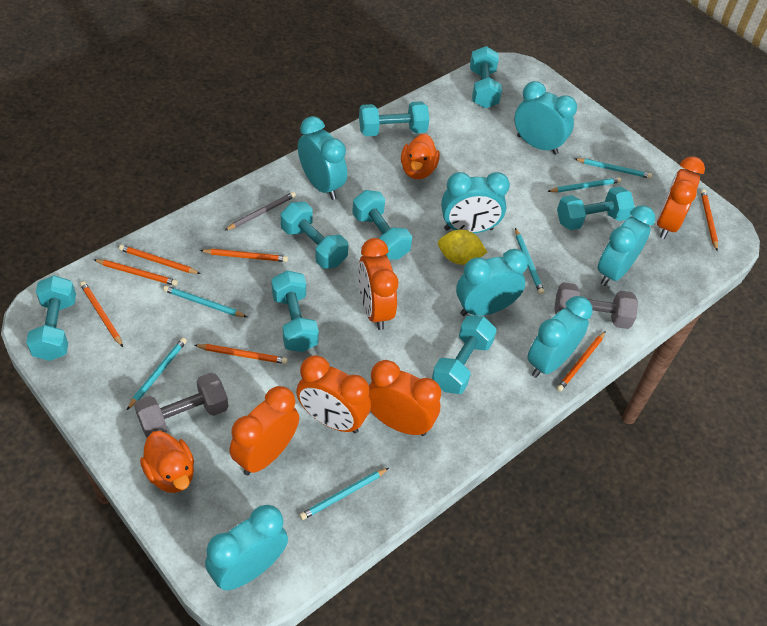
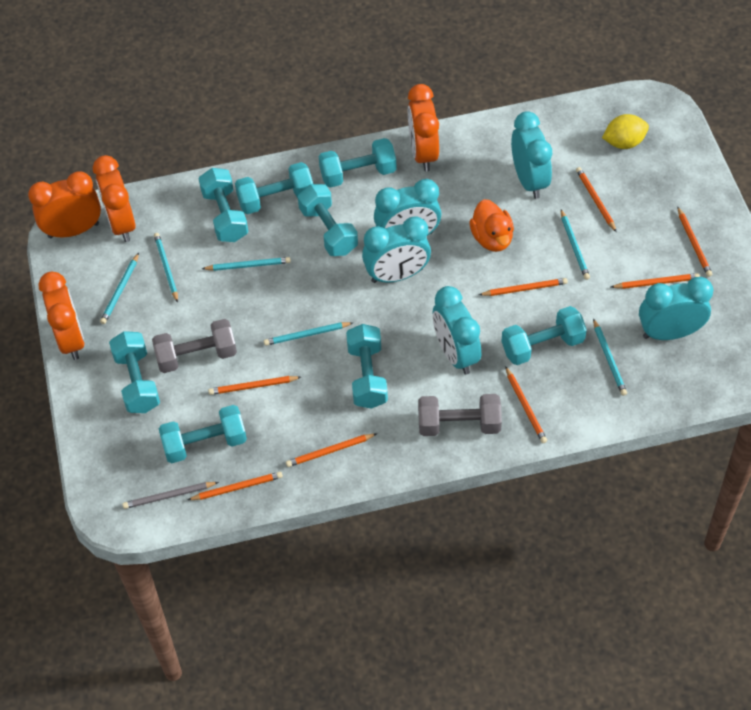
orange clock: 5 -> 4
orange duck: 2 -> 1
orange pencil: 7 -> 8
turquoise clock: 7 -> 5

